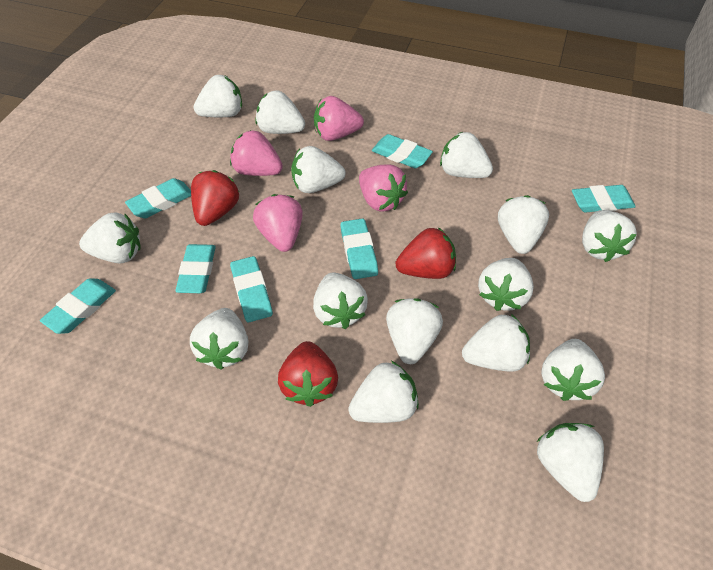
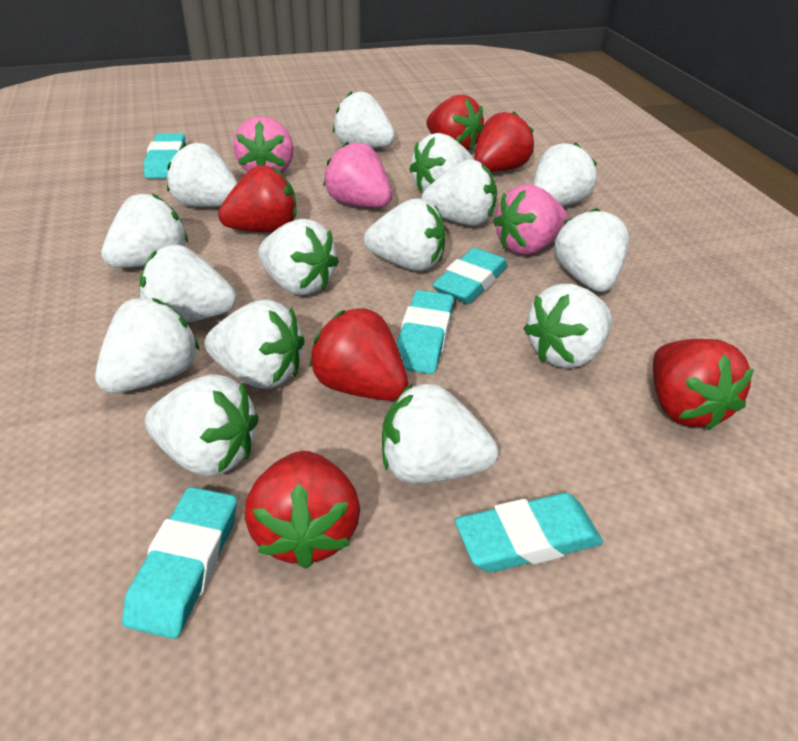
pink strawberry: 4 -> 3
red strawberry: 3 -> 6
turquoise eraser: 7 -> 5

